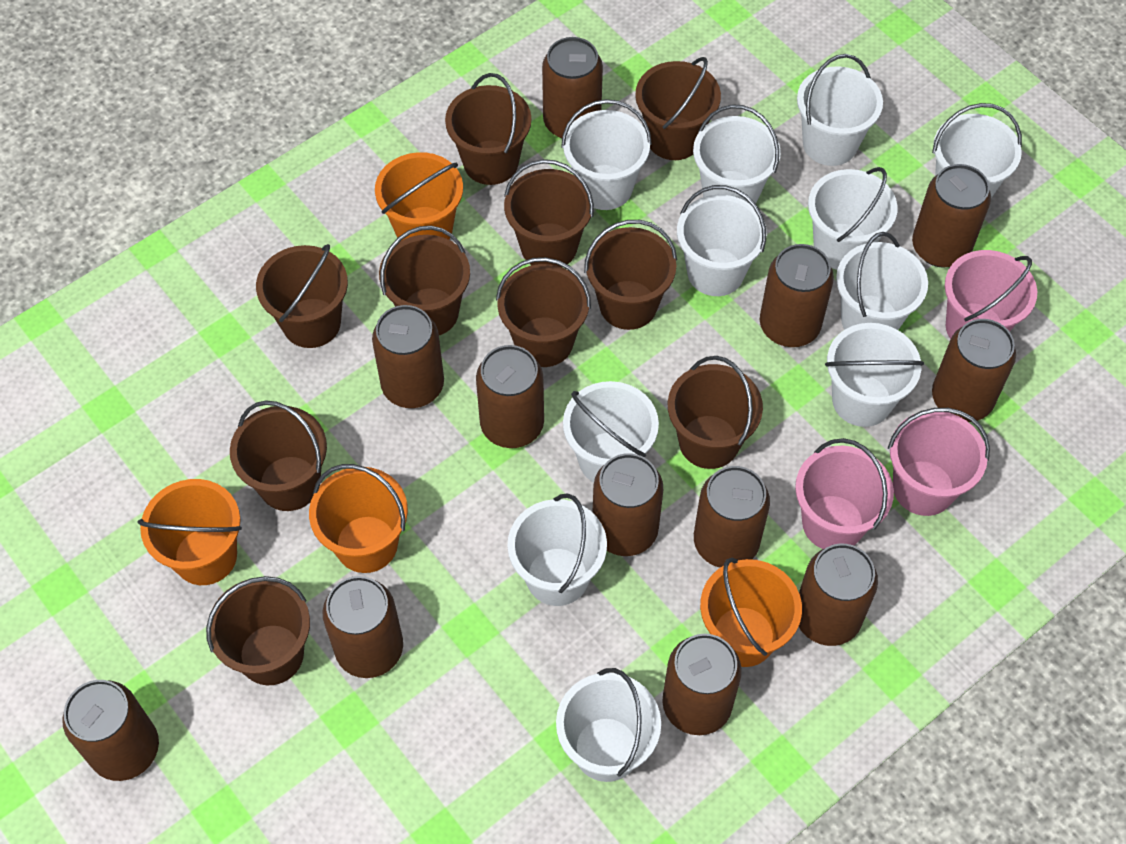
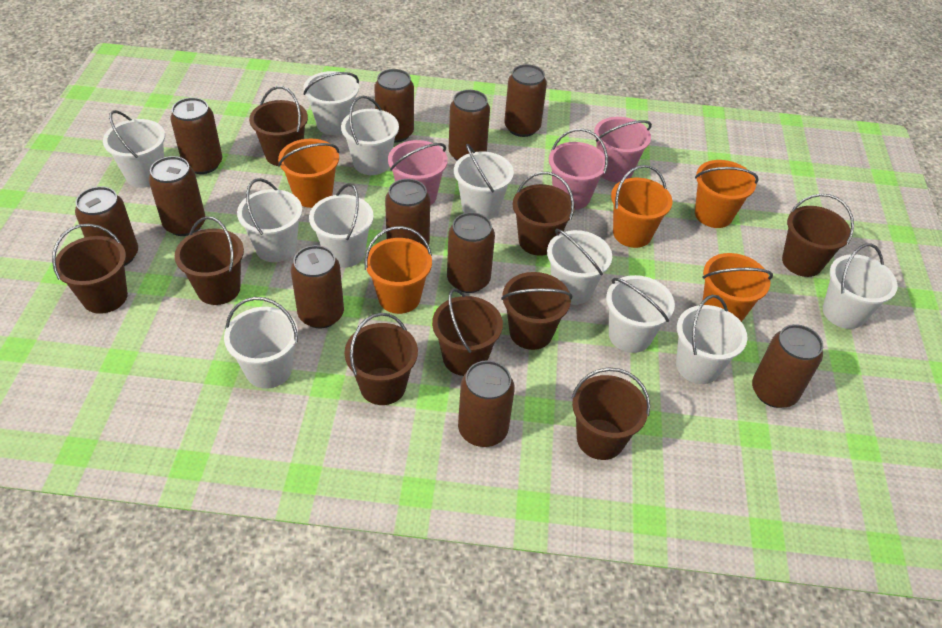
brown bucket: 10 -> 9
brown can: 12 -> 11
orange bucket: 4 -> 5

